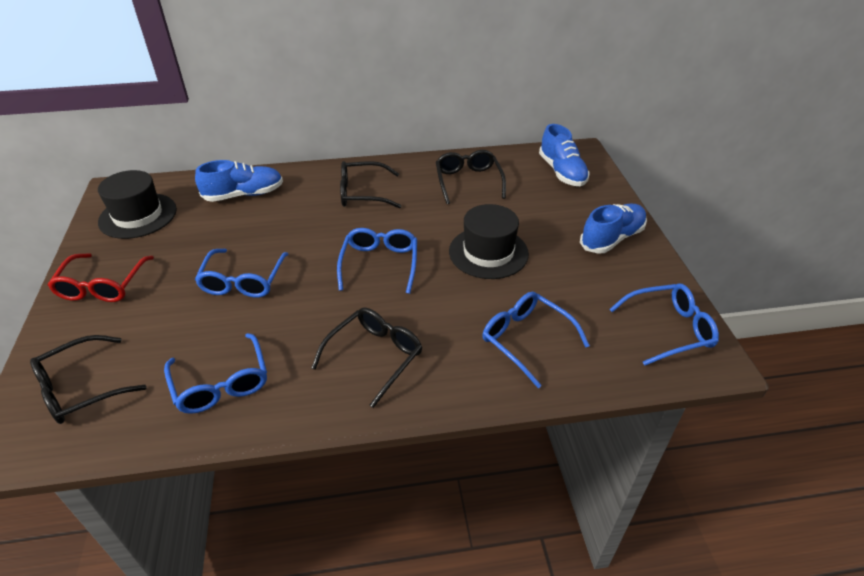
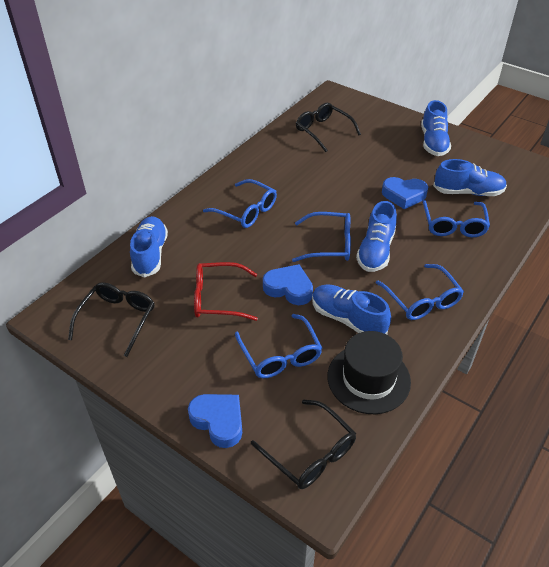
black glasses: 4 -> 3
black hat: 2 -> 1
blue heart: 0 -> 3
blue shoe: 3 -> 5

